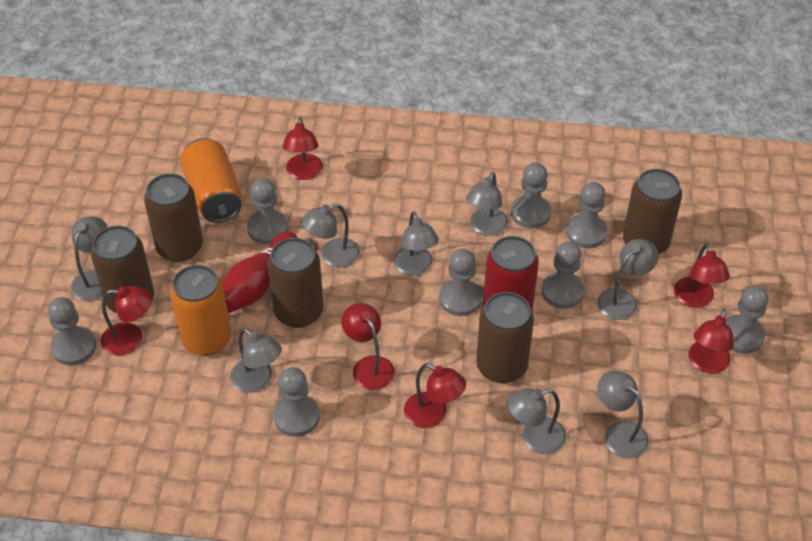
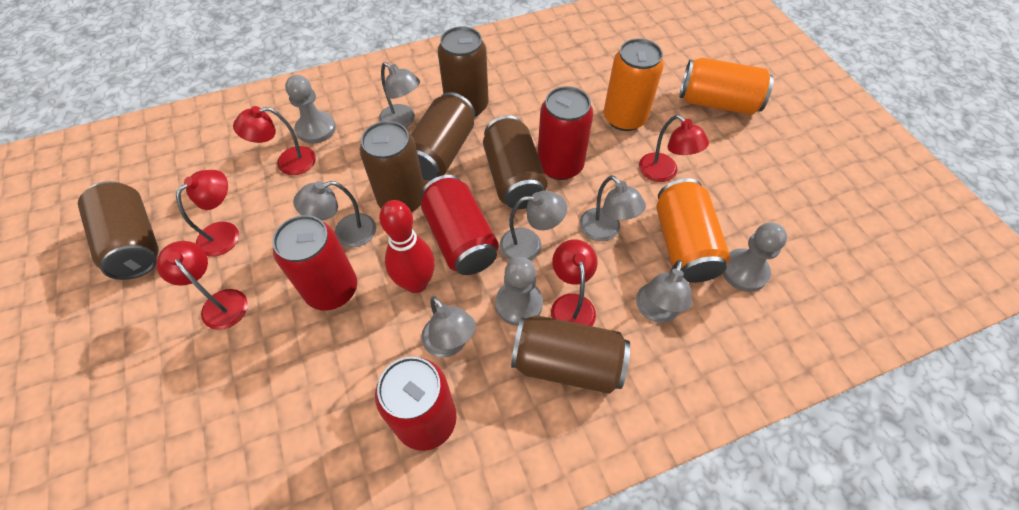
brown can: 5 -> 6
grey lamp: 8 -> 6
grey pawn: 8 -> 3
orange can: 2 -> 3
red can: 1 -> 4
red lamp: 6 -> 5

